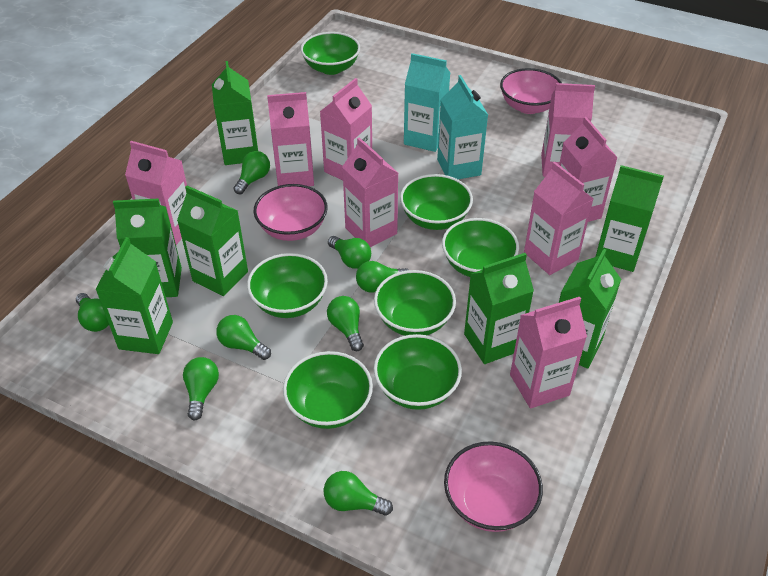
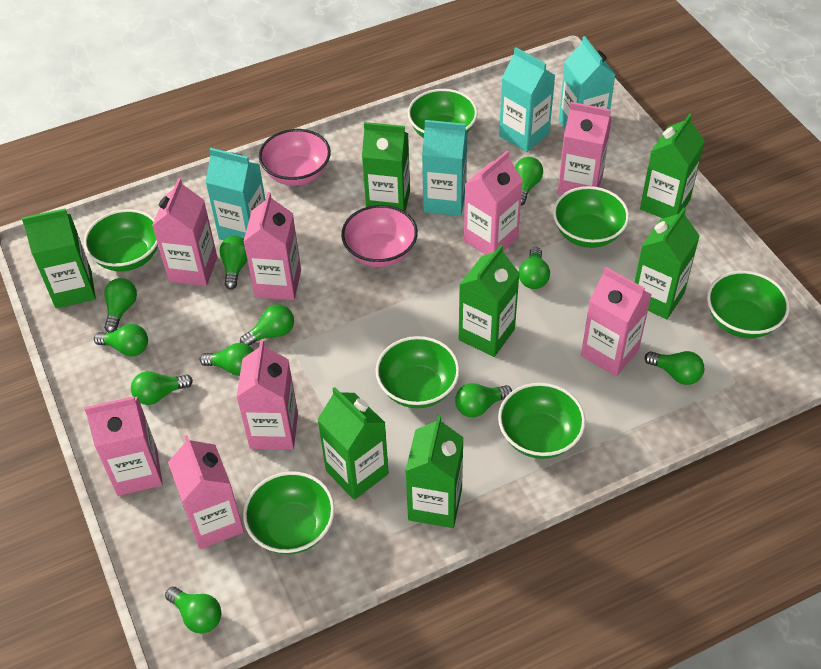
green light bulb: 8 -> 11
pink bowl: 3 -> 2
turquoise carton: 2 -> 4

